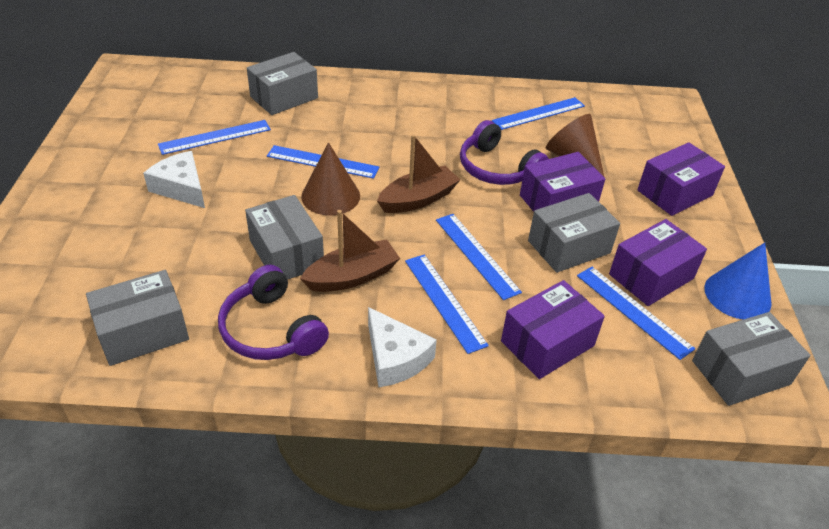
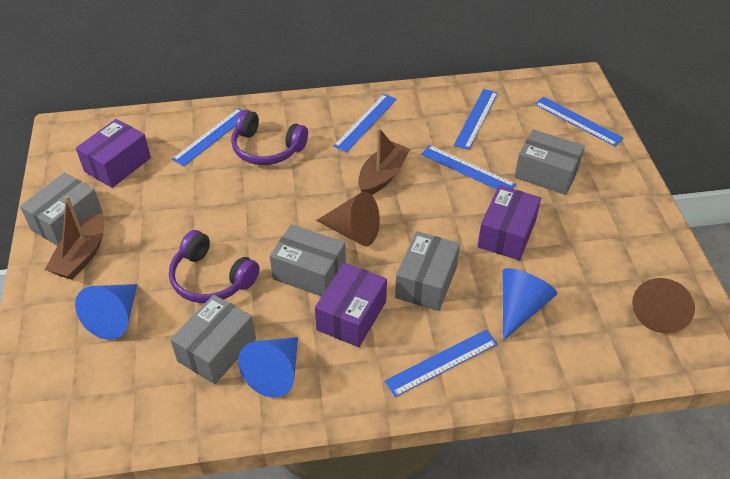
blue cone: 1 -> 3
purple box: 4 -> 3
white cheese: 2 -> 0

